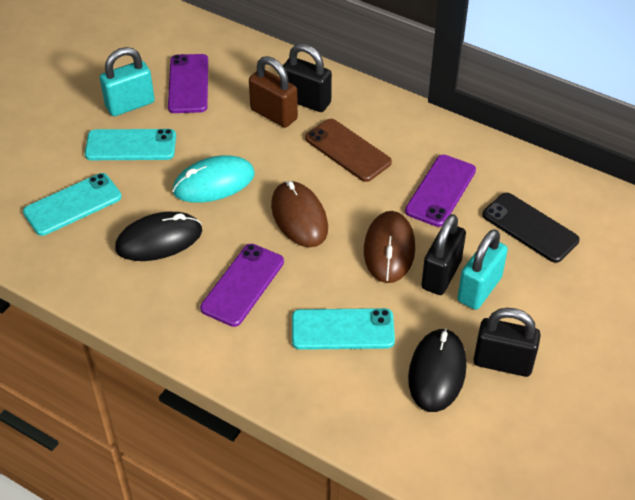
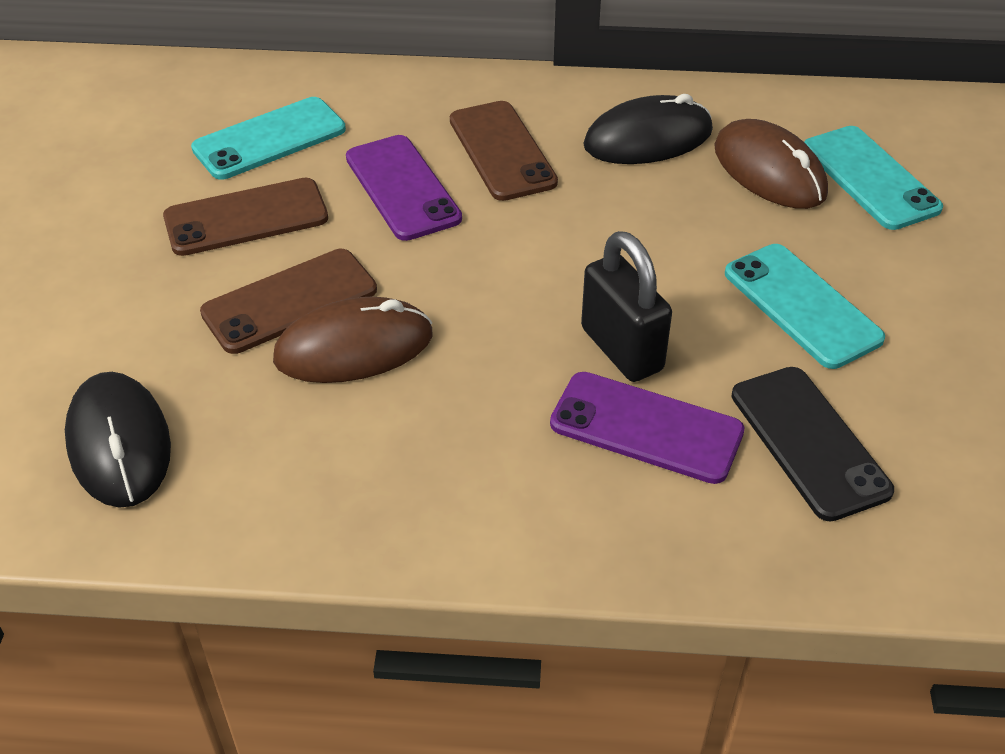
black padlock: 3 -> 1
brown padlock: 1 -> 0
brown phone: 1 -> 3
purple phone: 3 -> 2
turquoise mouse: 1 -> 0
turquoise padlock: 2 -> 0

